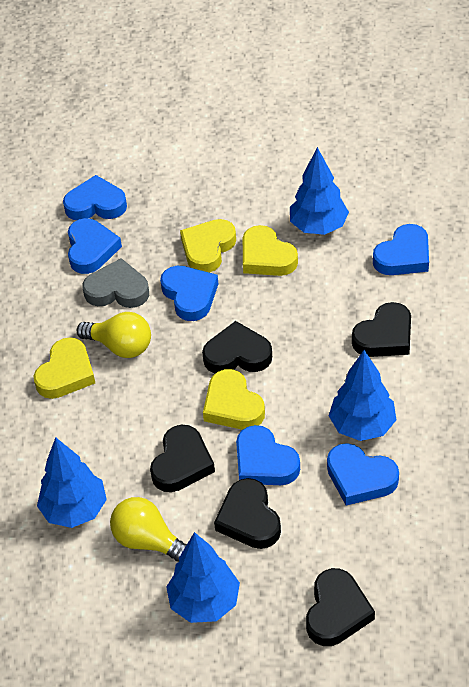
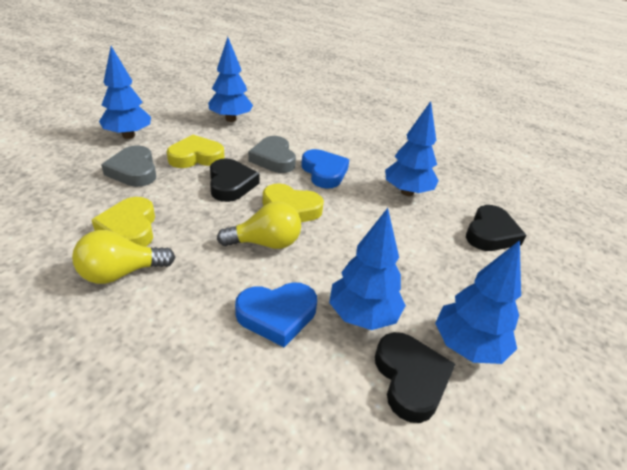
black heart: 5 -> 3
blue heart: 6 -> 2
blue tree: 4 -> 5
grey heart: 1 -> 2
yellow heart: 4 -> 3

